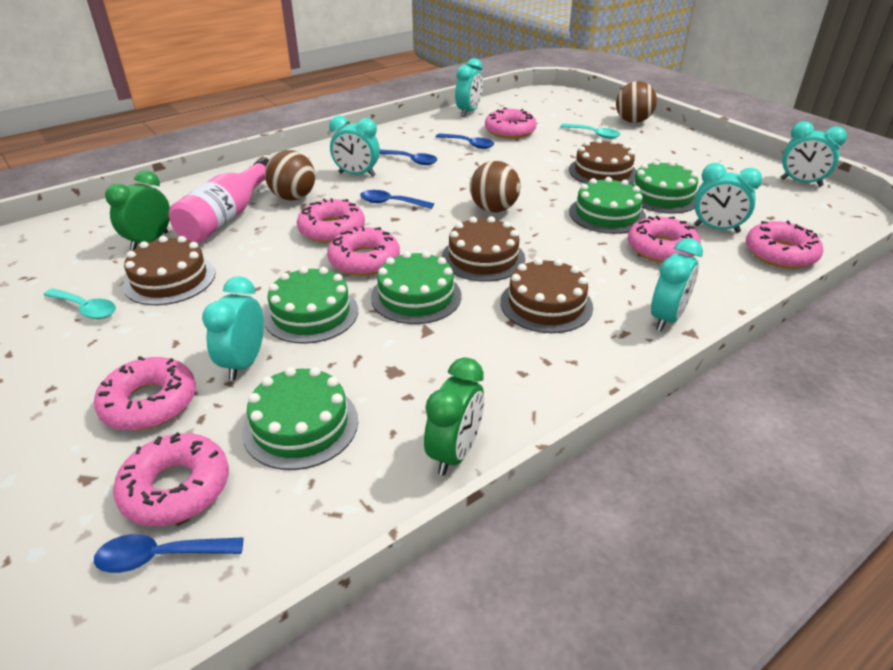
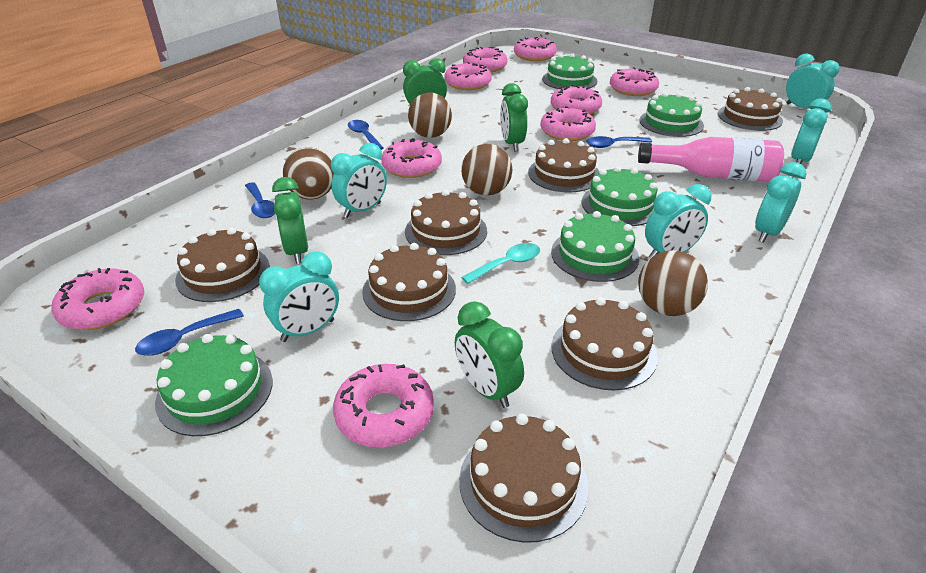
brown ball: 3 -> 4
brown cake: 4 -> 7
green clock: 2 -> 4
pink donut: 7 -> 9
turquoise spoon: 2 -> 1

